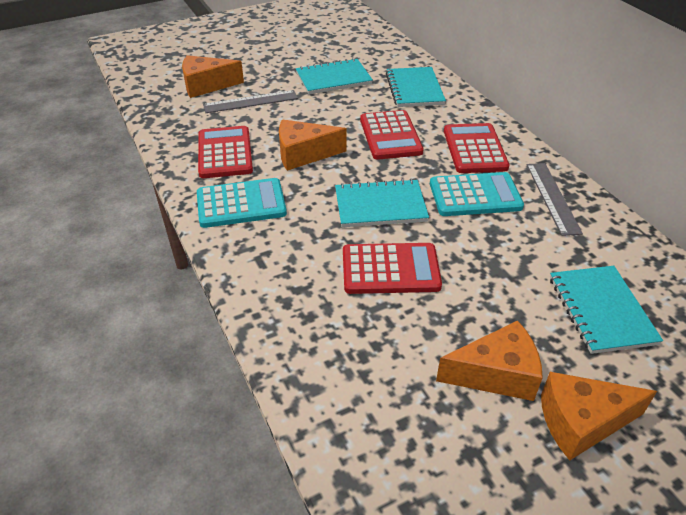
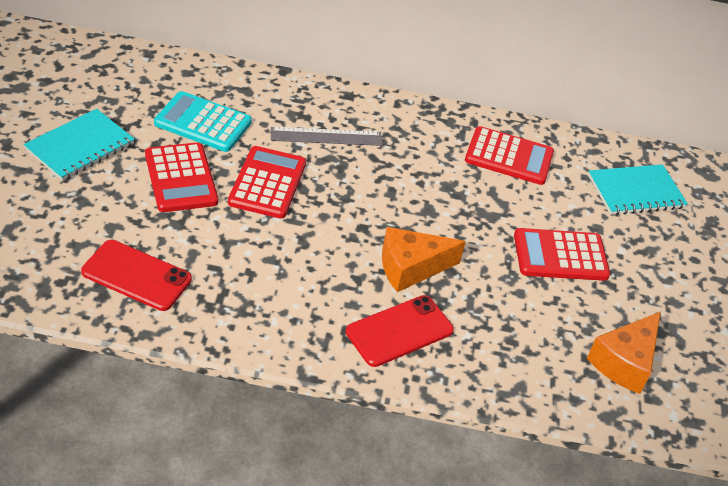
grey ruler: 2 -> 1
orange cheese: 4 -> 2
red phone: 0 -> 2
turquoise calculator: 2 -> 1
turquoise notebook: 4 -> 2

